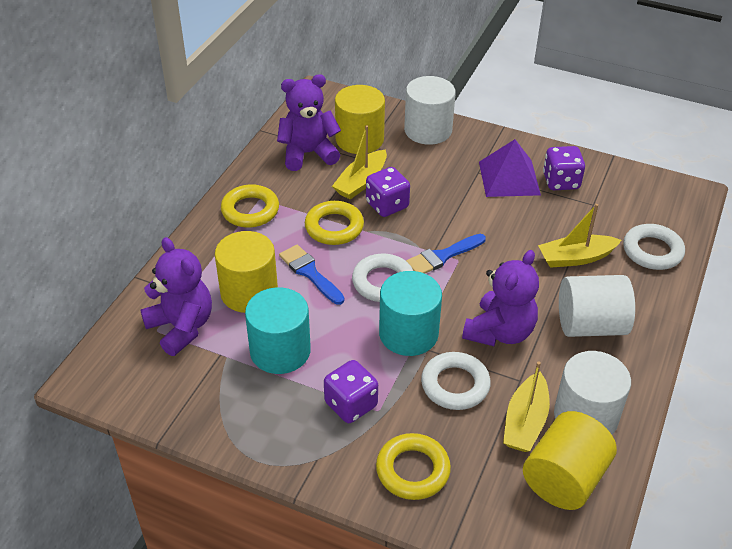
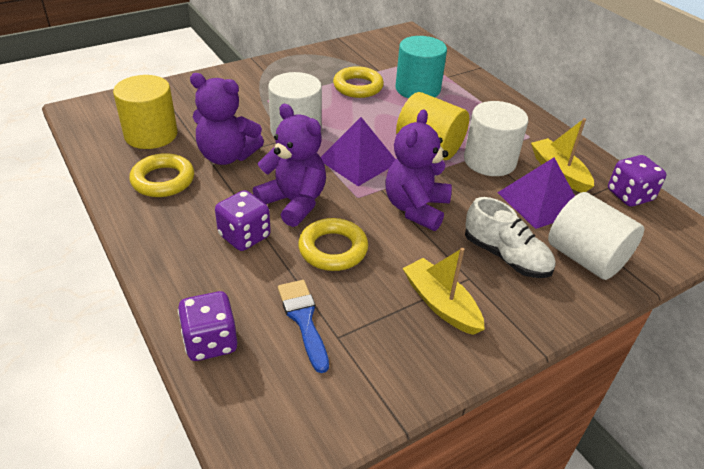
blue brush: 2 -> 1
purple pyramid: 1 -> 2
turquoise cylinder: 2 -> 1
white ring: 3 -> 0
white shoe: 0 -> 1
yellow boat: 3 -> 2
yellow cylinder: 3 -> 2

